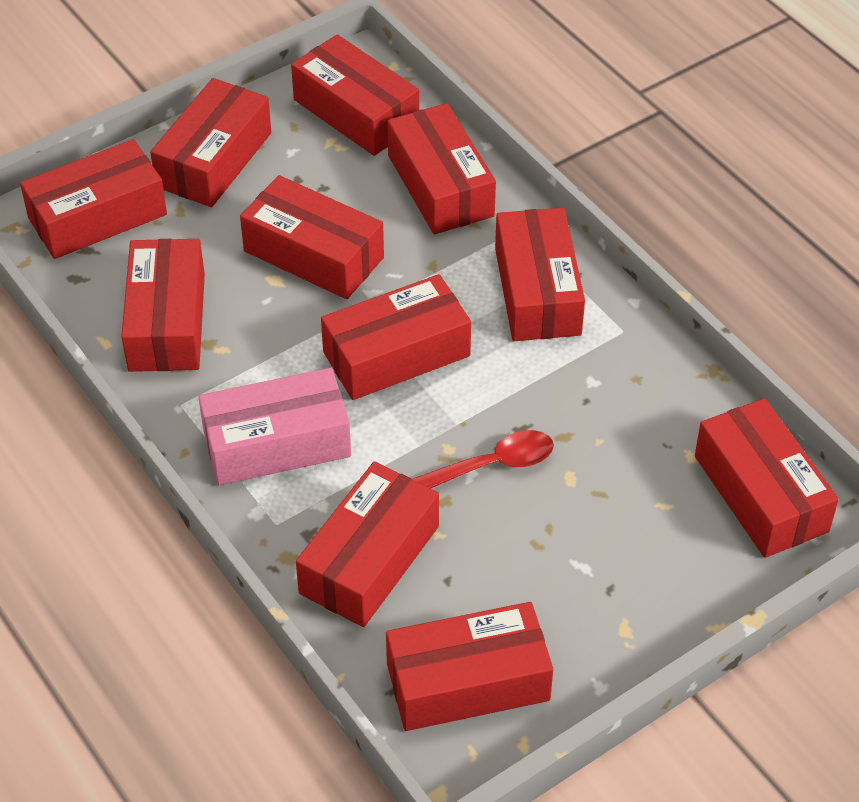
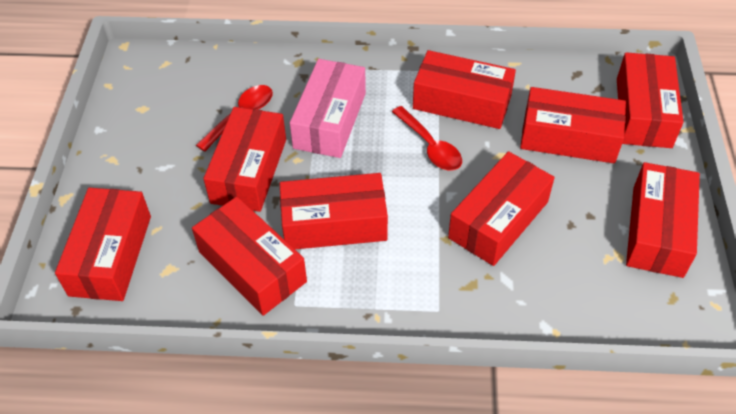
red box: 11 -> 9
red spoon: 1 -> 2

